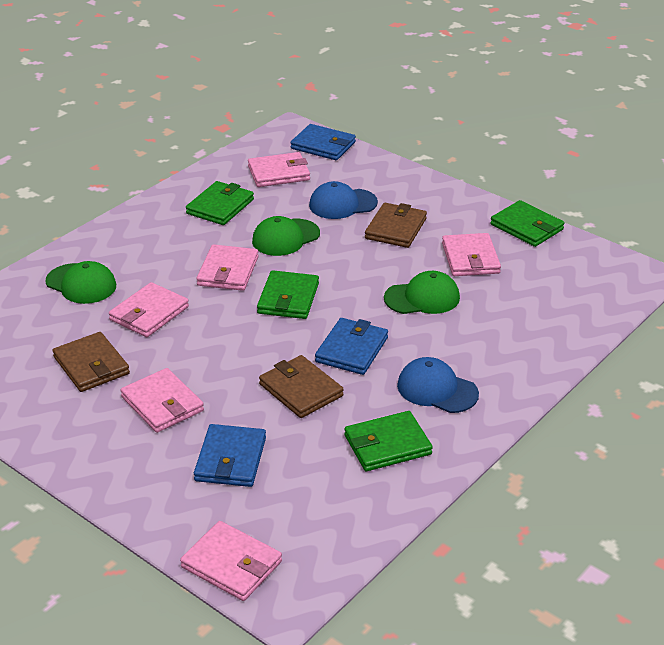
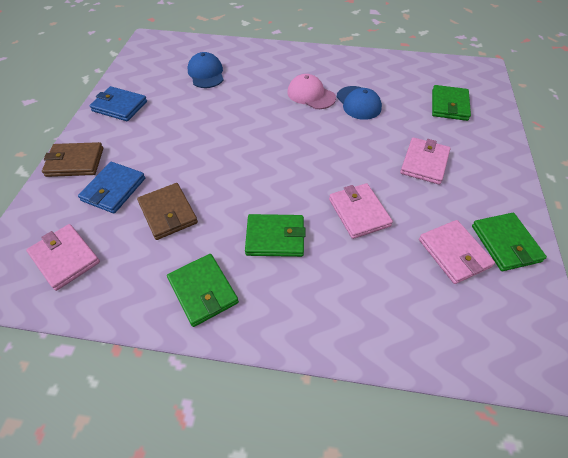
blue wallet: 3 -> 2
brown wallet: 3 -> 2
green cap: 3 -> 0
pink cap: 0 -> 1
pink wallet: 6 -> 4

